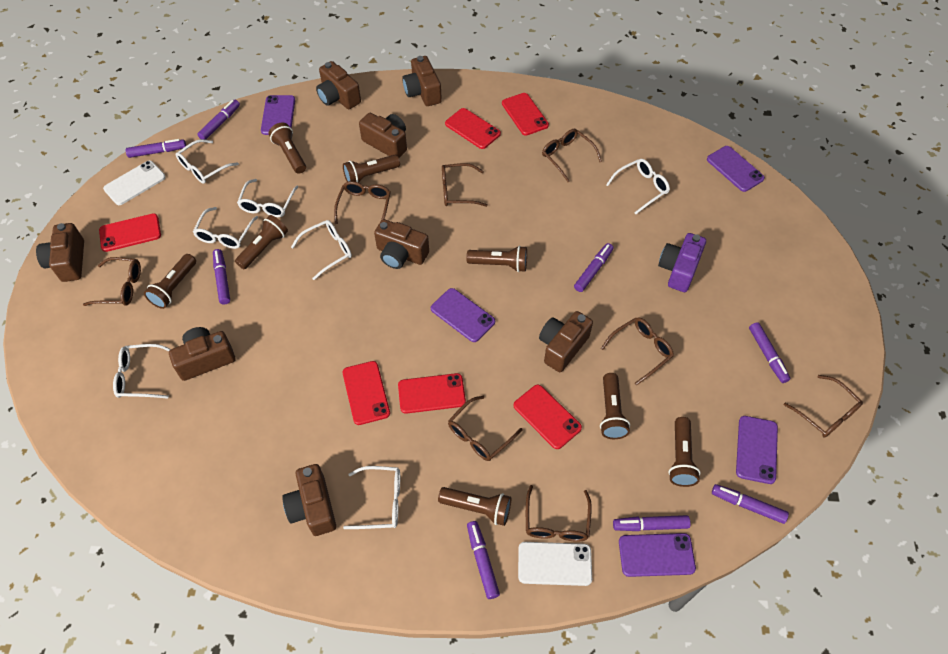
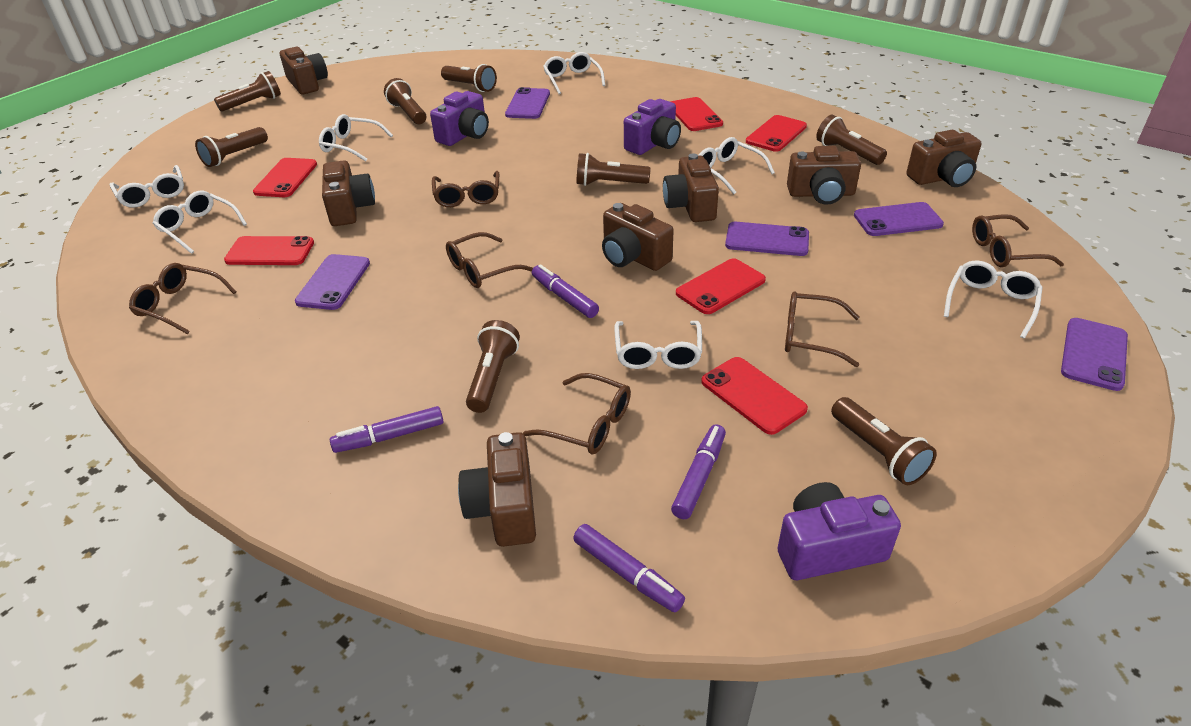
brown camera: 8 -> 7
brown glasses: 8 -> 6
purple camera: 1 -> 3
purple marker: 8 -> 4
white phone: 2 -> 0

